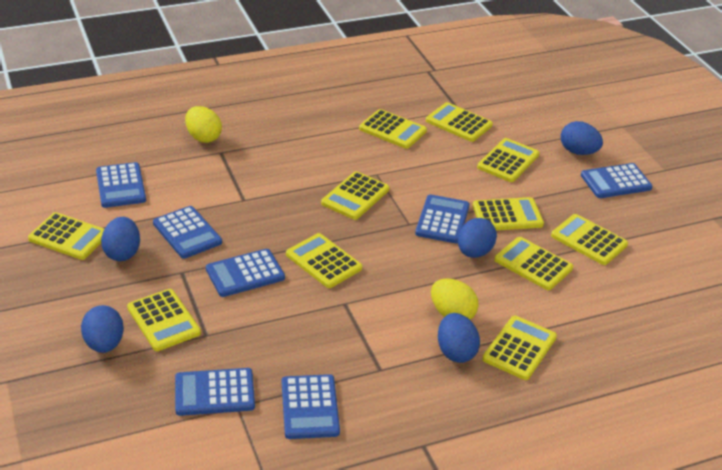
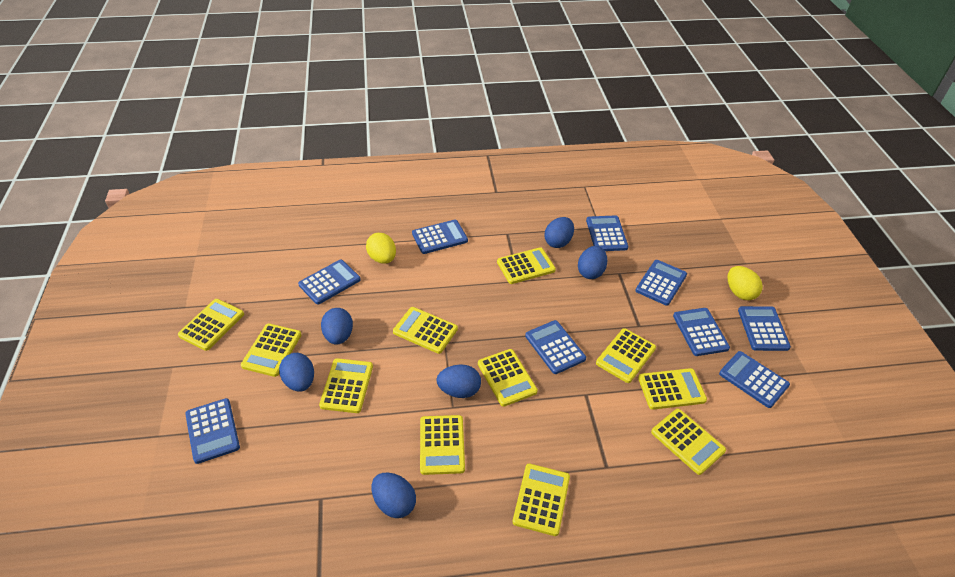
blue calculator: 7 -> 9
blue egg: 5 -> 6

